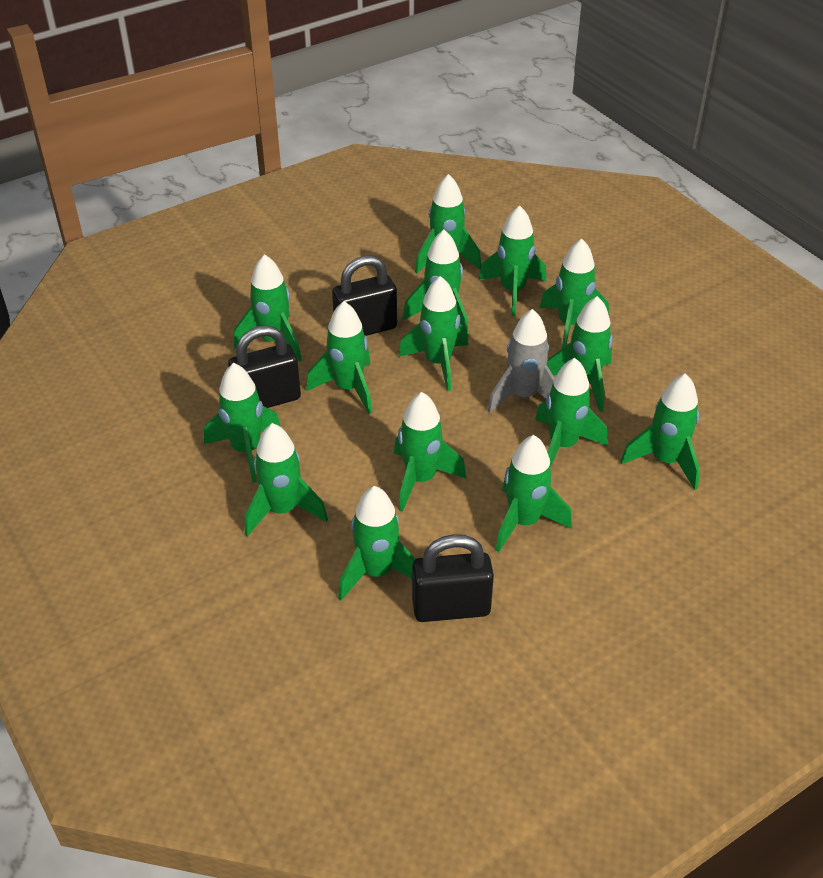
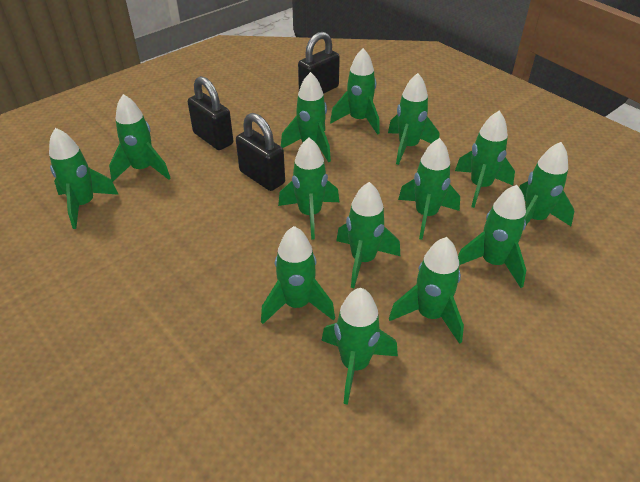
green rocket: 15 -> 14
grey rocket: 1 -> 0

